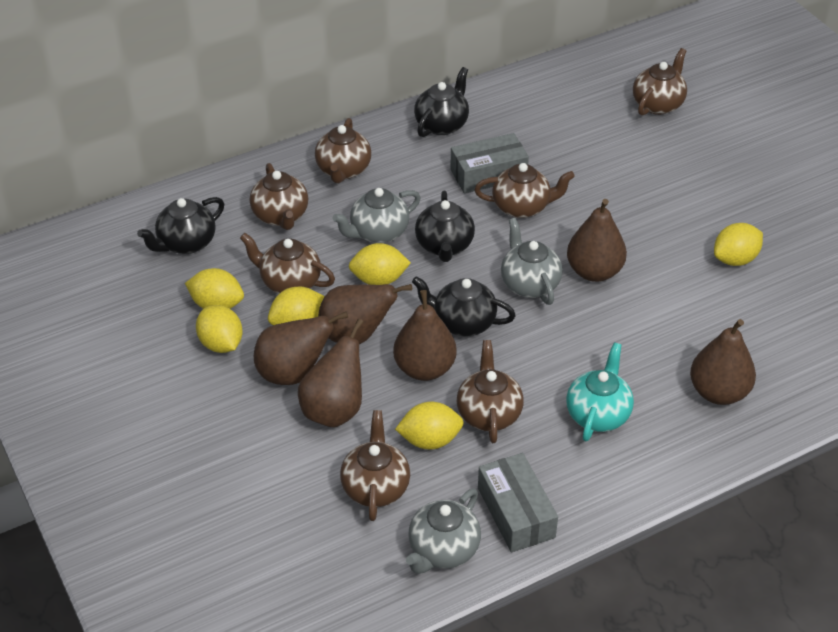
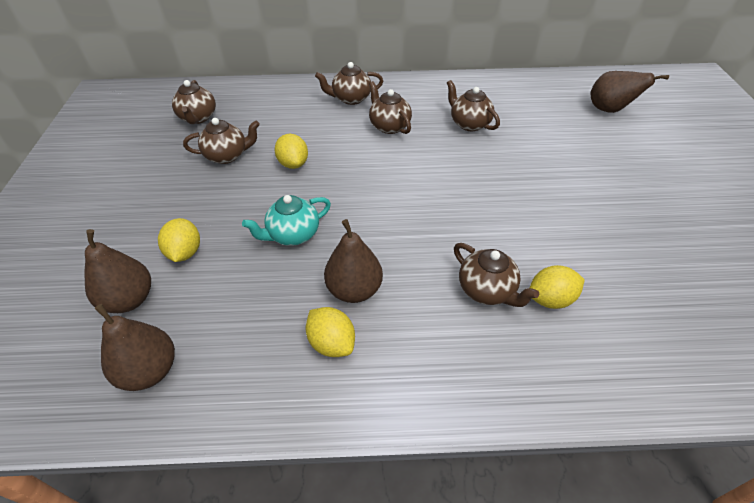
black teapot: 4 -> 0
brown pear: 6 -> 4
brown teapot: 7 -> 6
grey box: 2 -> 0
grey teapot: 3 -> 0
yellow lemon: 6 -> 4

